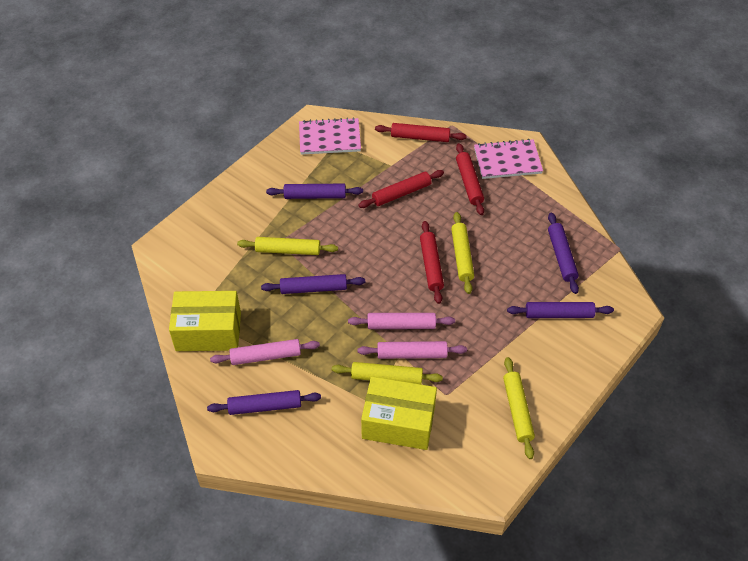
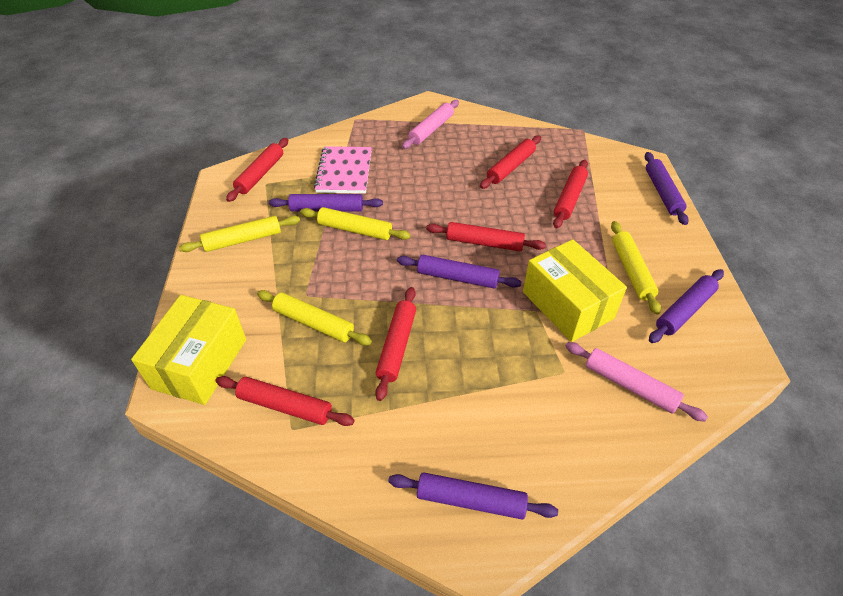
pink notebook: 2 -> 1
pink rolling pin: 3 -> 2
red rolling pin: 4 -> 6

